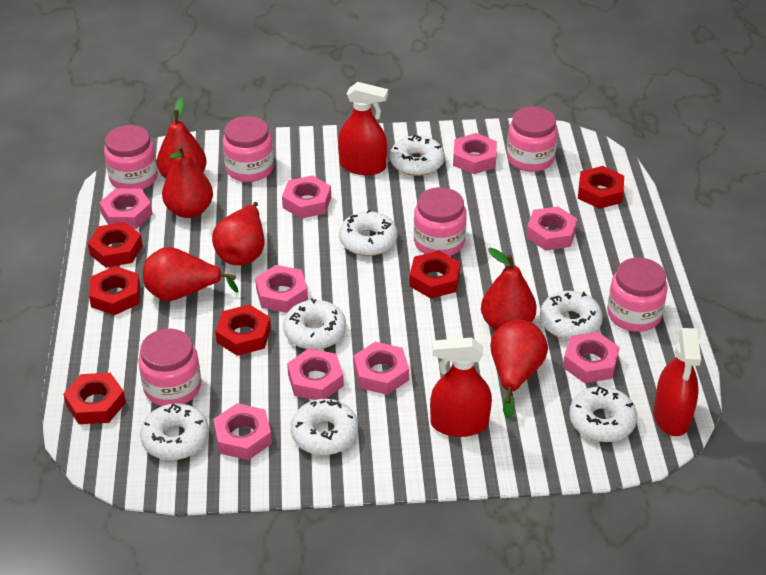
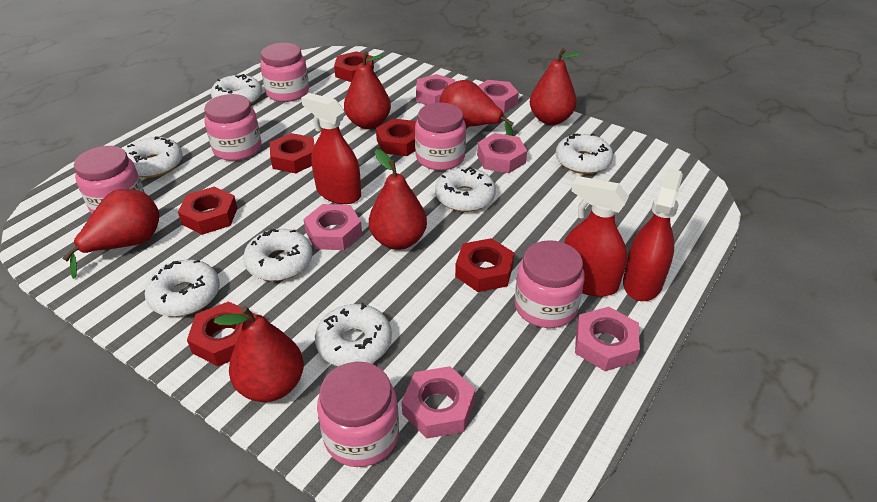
pink nut: 9 -> 6

